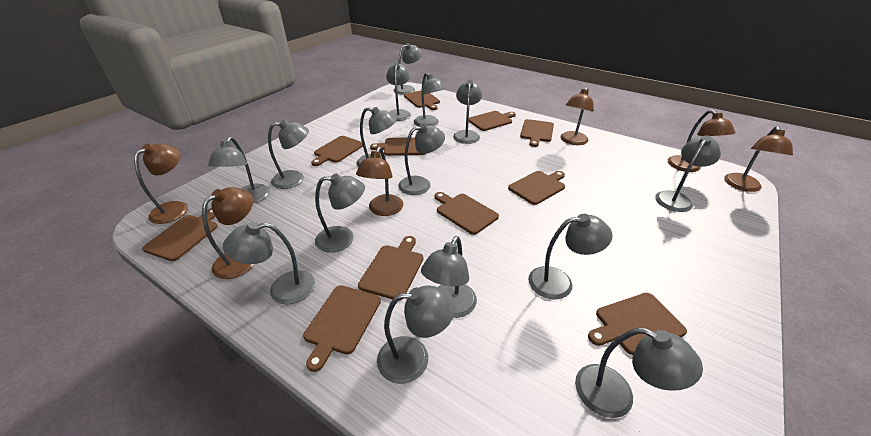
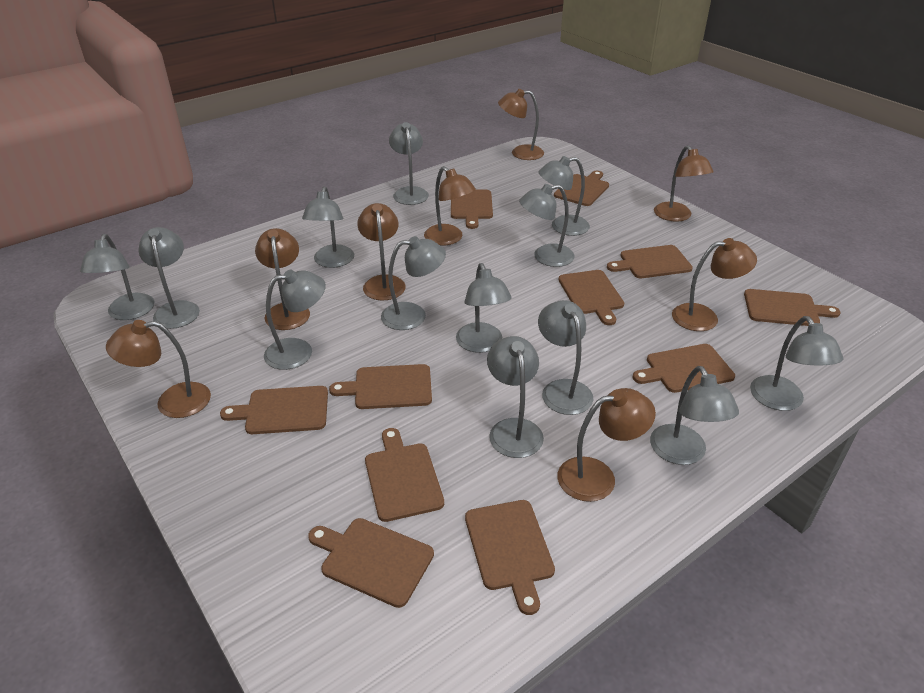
brown lamp: 6 -> 8
grey lamp: 15 -> 13

